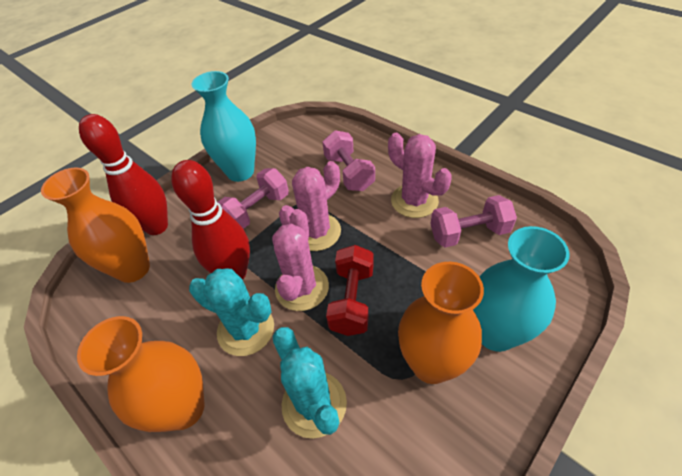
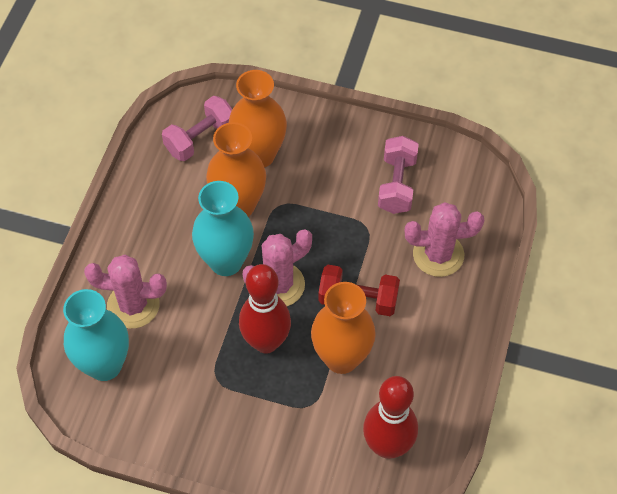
pink dumbbell: 3 -> 2
turquoise cactus: 2 -> 0

